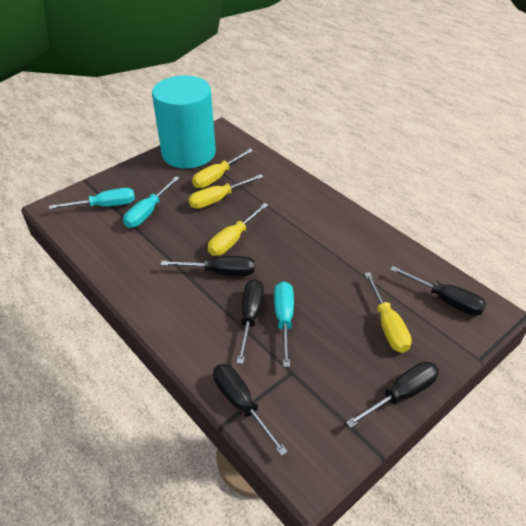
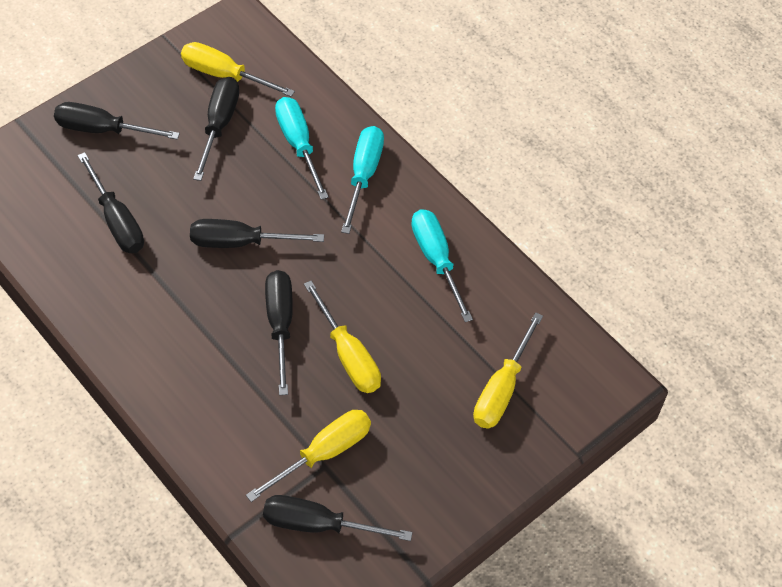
black screwdriver: 5 -> 6
turquoise cylinder: 1 -> 0

